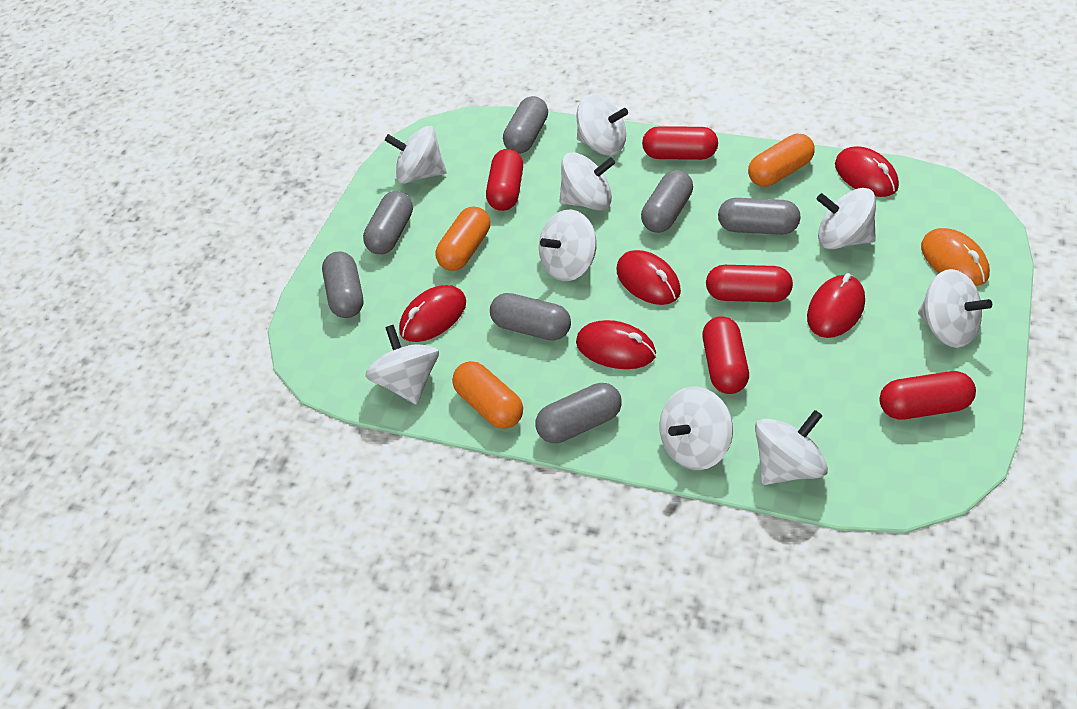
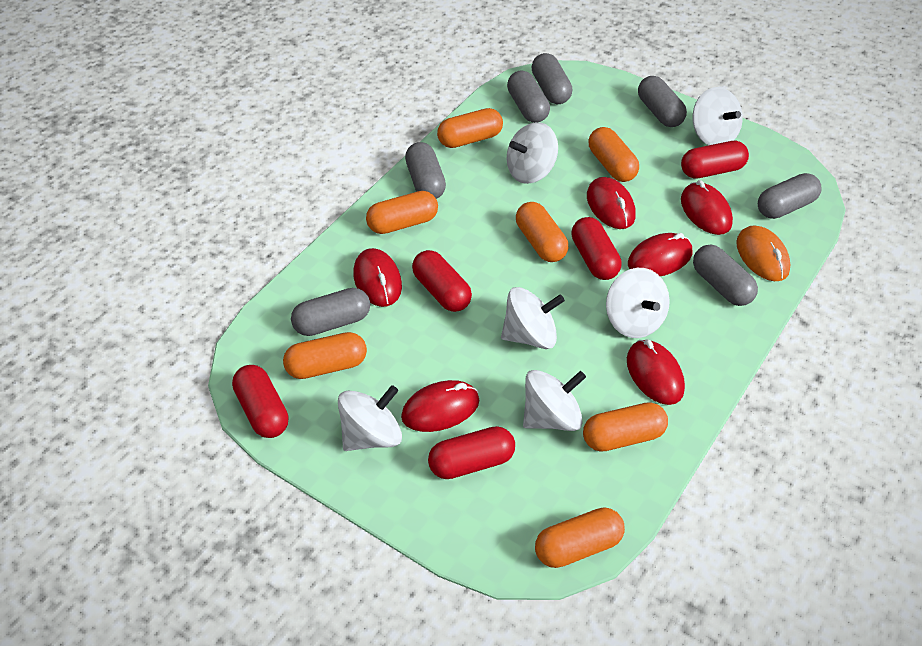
orange capsule: 3 -> 7
red mouse: 5 -> 6
white spinning top: 9 -> 6

